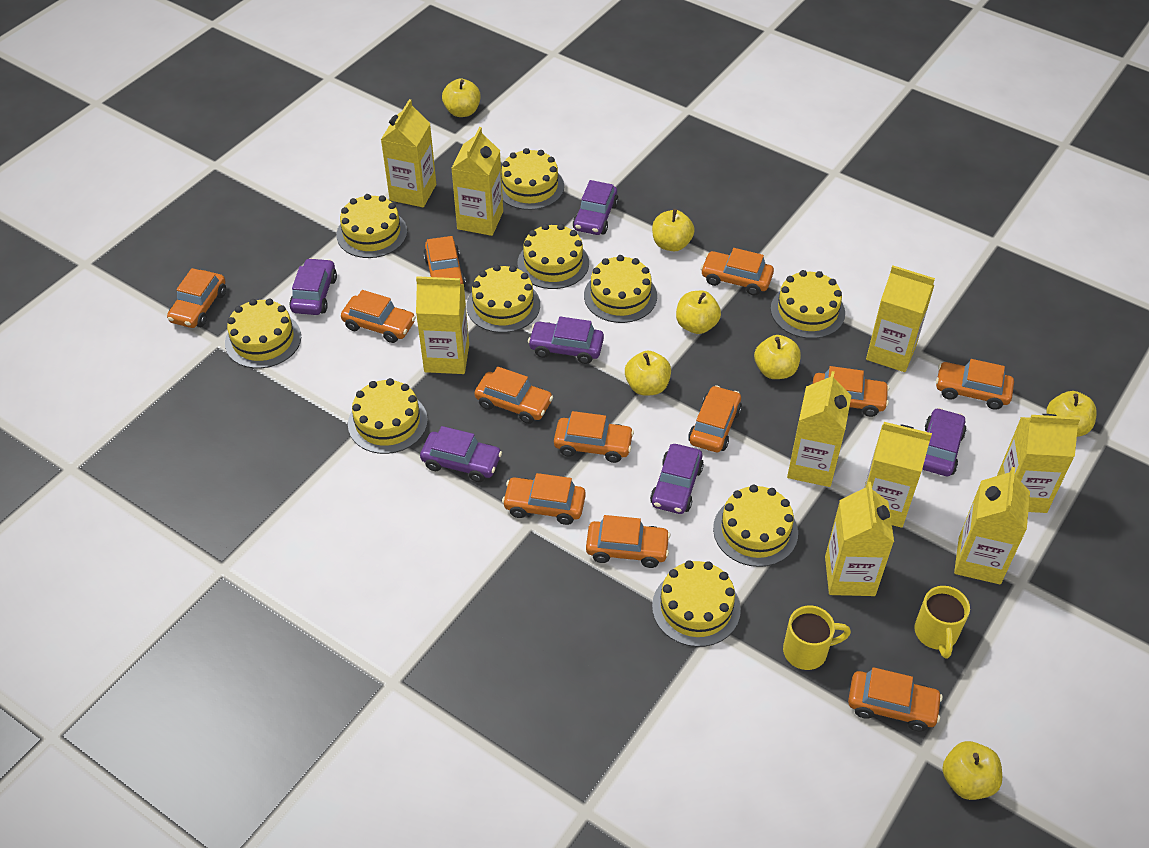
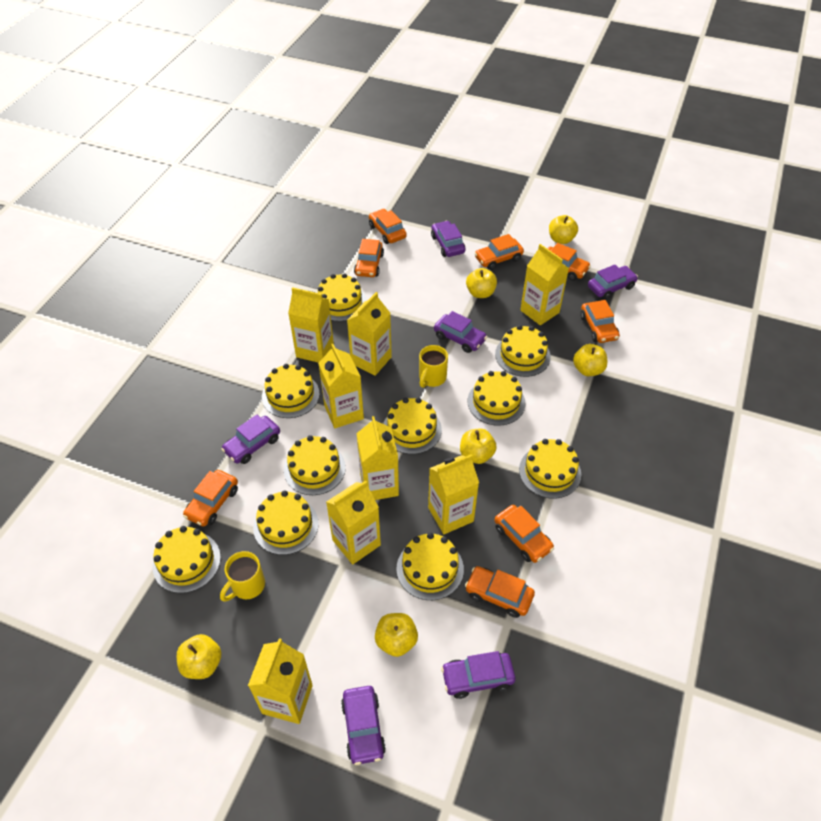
orange car: 12 -> 8
yellow apple: 7 -> 6
yellow carton: 9 -> 8

